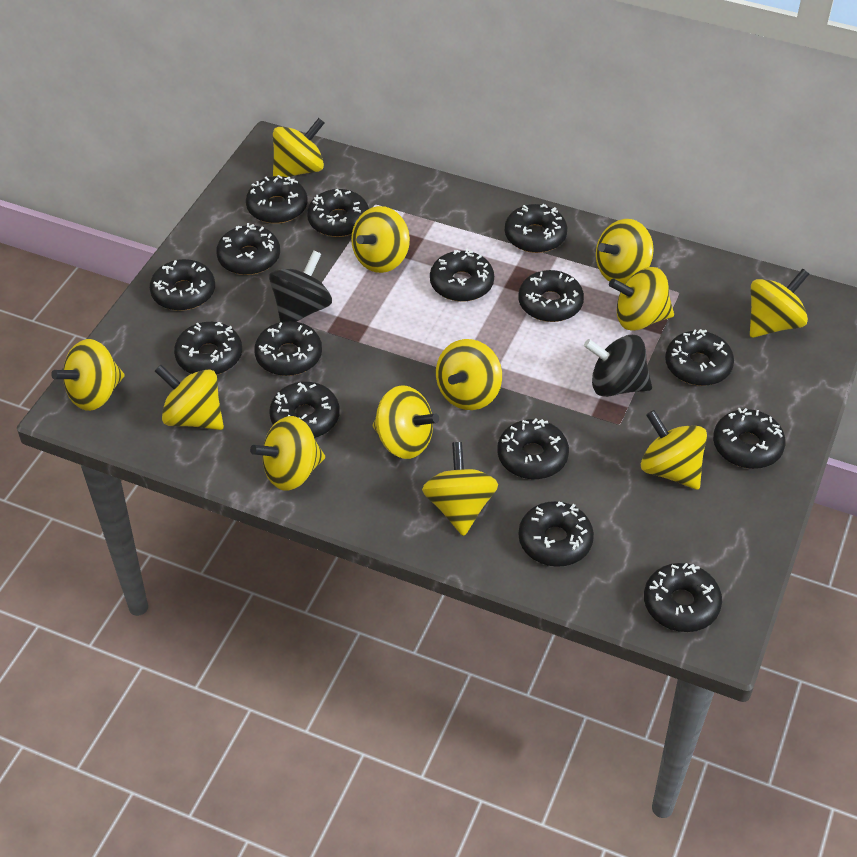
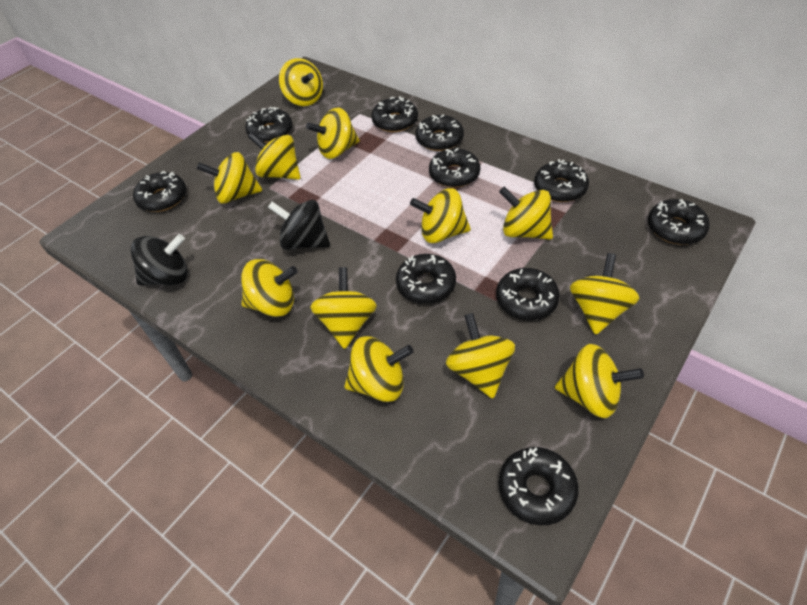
black donut: 15 -> 10

